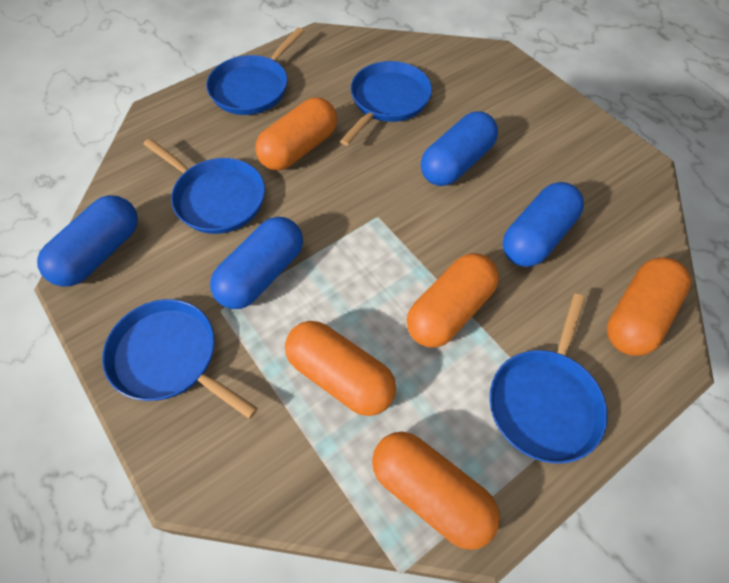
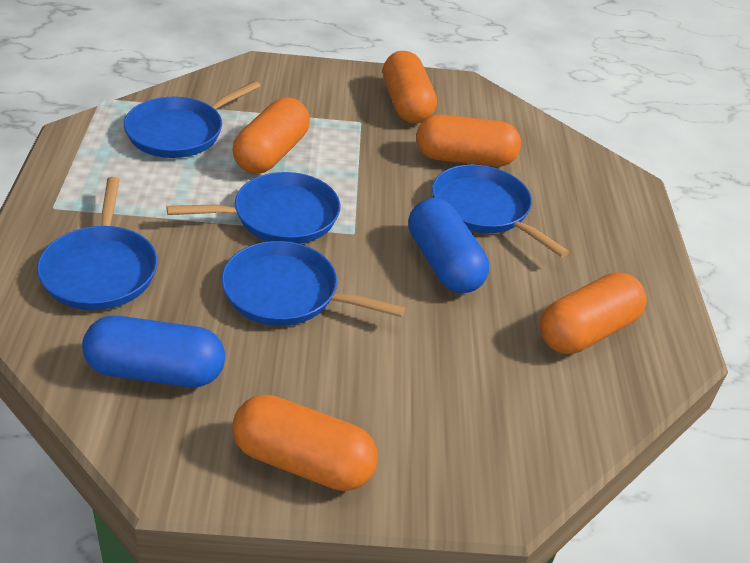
blue capsule: 4 -> 2

